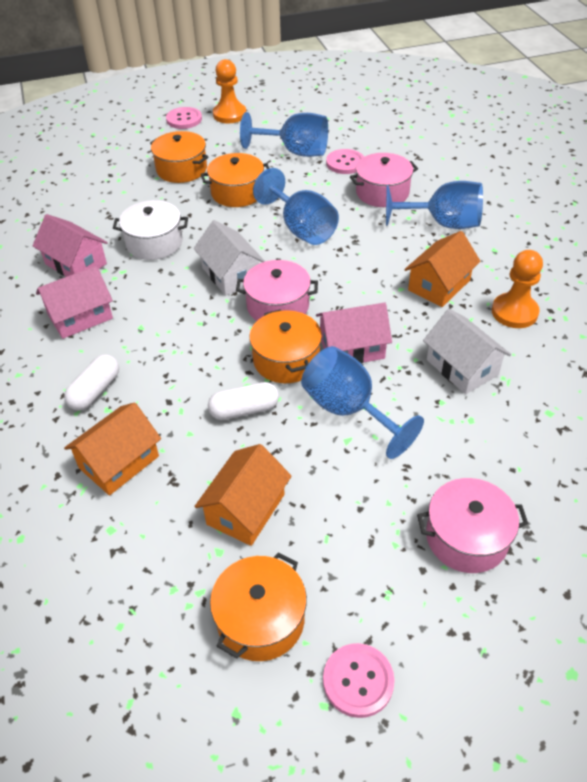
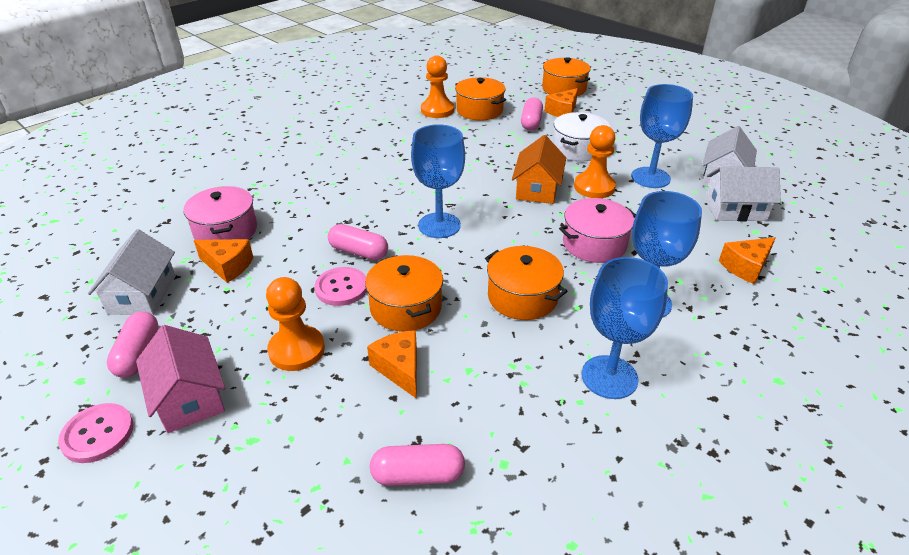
orange cheese: 0 -> 4
orange house: 3 -> 1
orange pawn: 2 -> 3
pink button: 3 -> 2
pink capsule: 0 -> 4
pink house: 3 -> 1
pink pot: 3 -> 2
white capsule: 2 -> 0
white house: 2 -> 3

